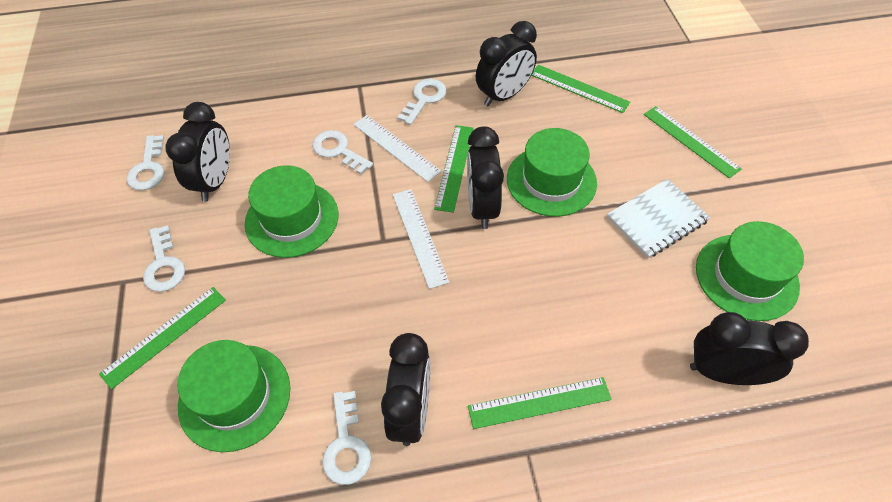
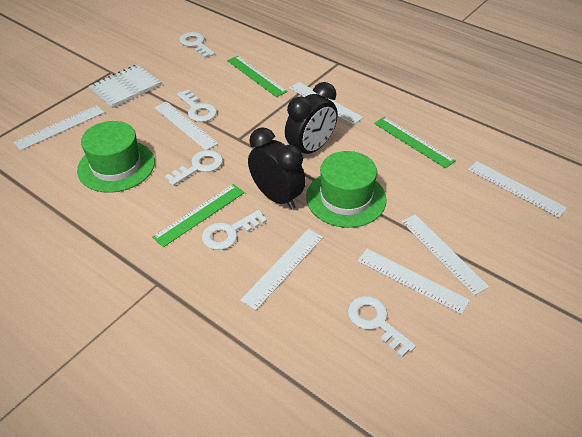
black clock: 5 -> 2
green hat: 4 -> 2
green ruler: 5 -> 3
white ruler: 2 -> 7

